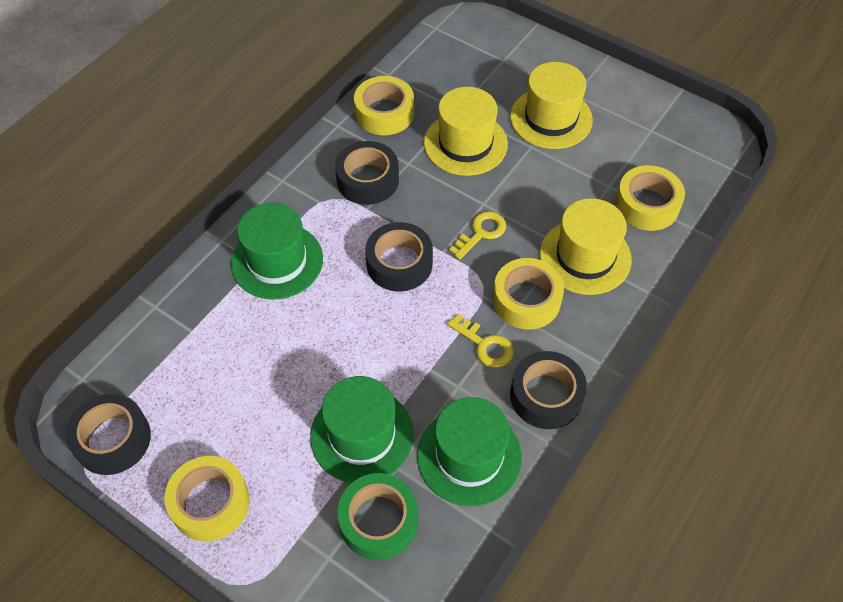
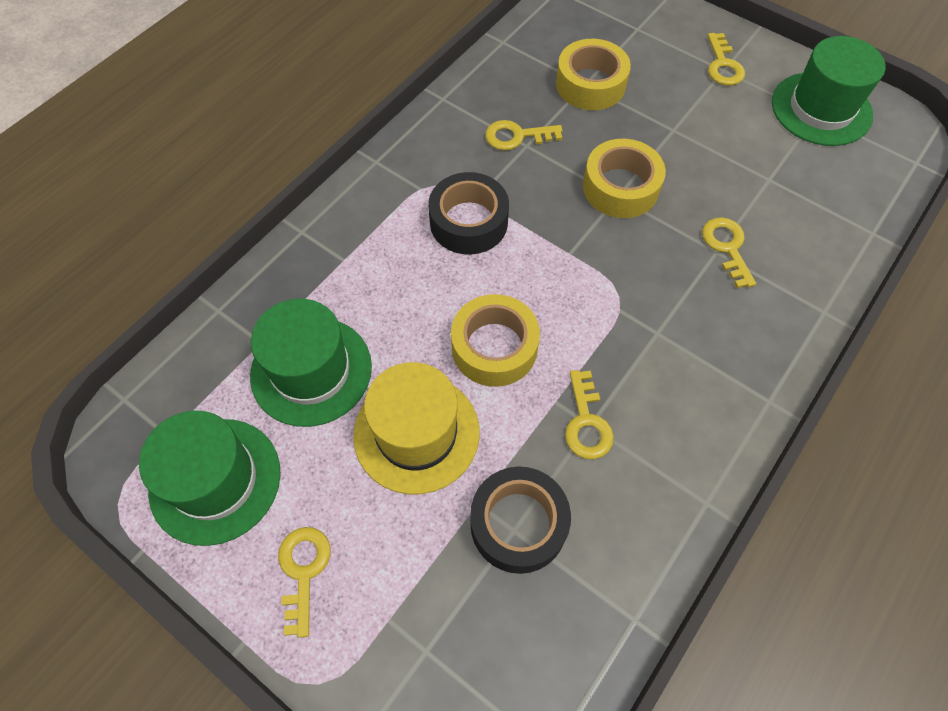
black tape: 4 -> 2
green tape: 1 -> 0
yellow hat: 3 -> 1
yellow key: 2 -> 5
yellow tape: 4 -> 3

